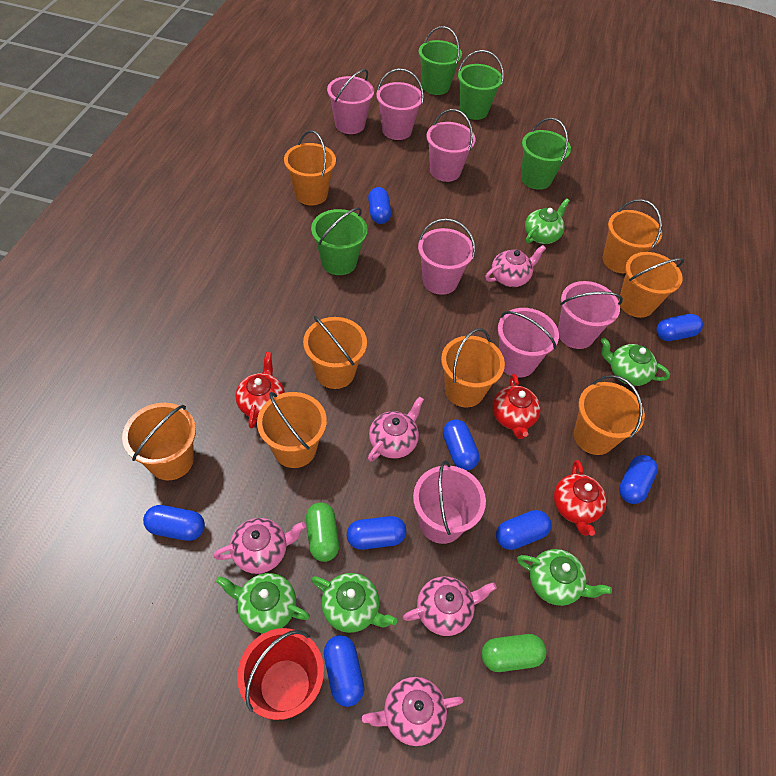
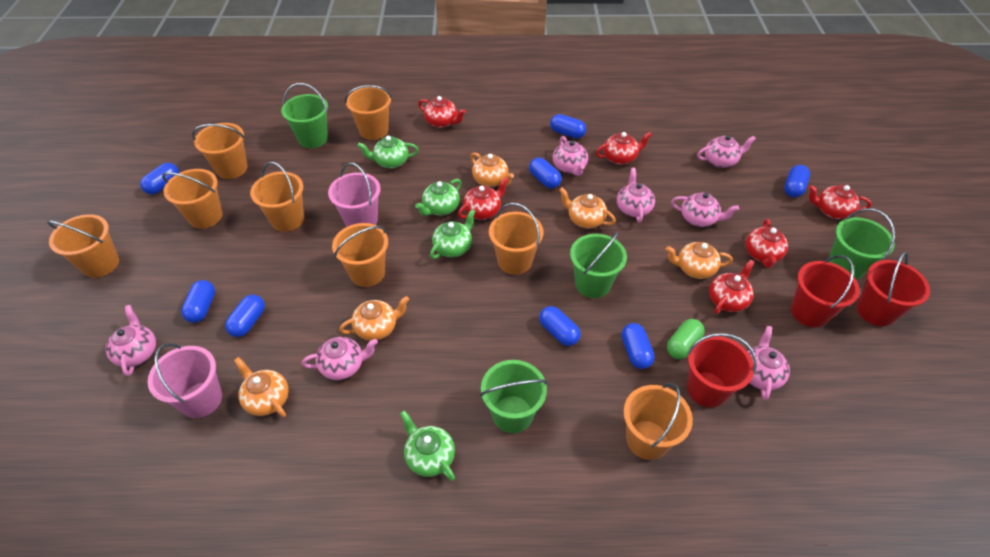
green capsule: 2 -> 1
green teapot: 5 -> 4
orange teapot: 0 -> 5
pink bucket: 7 -> 2
pink teapot: 5 -> 7
red bucket: 1 -> 3
red teapot: 3 -> 6

